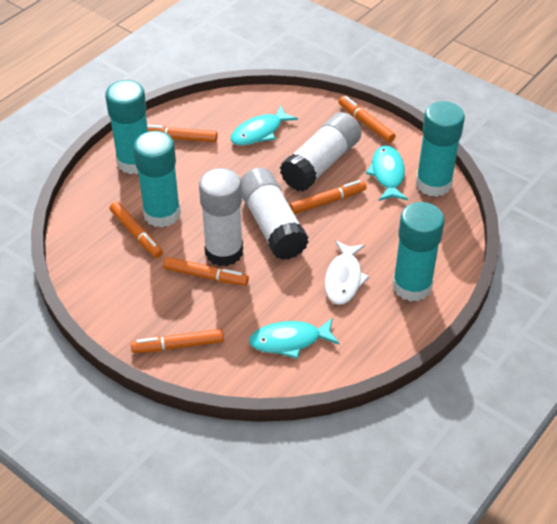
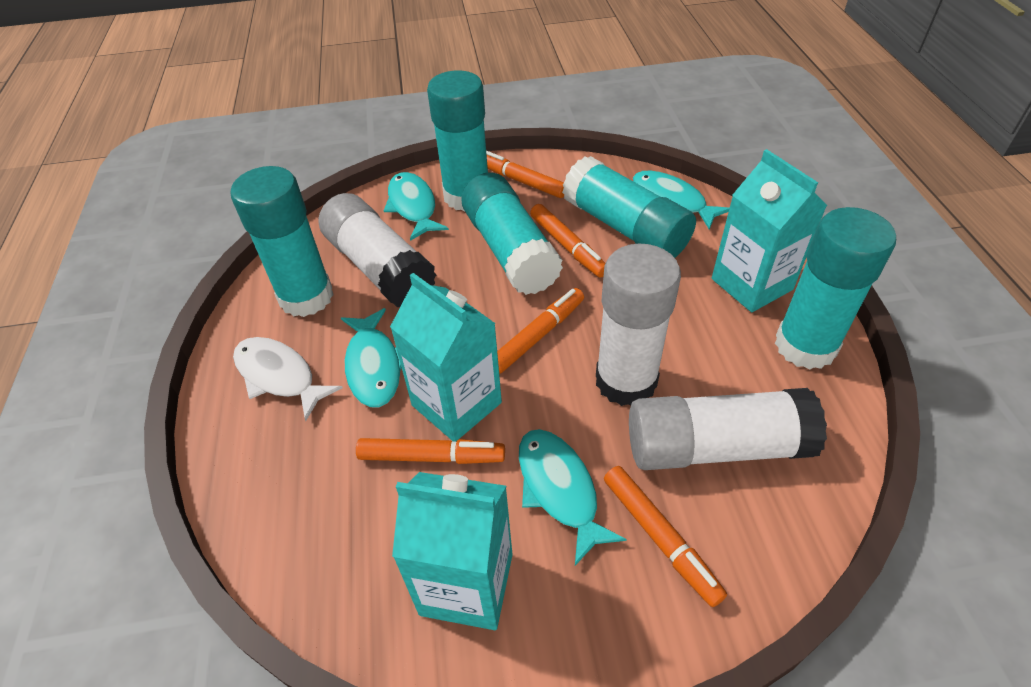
orange marker: 6 -> 5
turquoise carton: 0 -> 3
turquoise fish: 3 -> 4
turquoise glue stick: 4 -> 5

